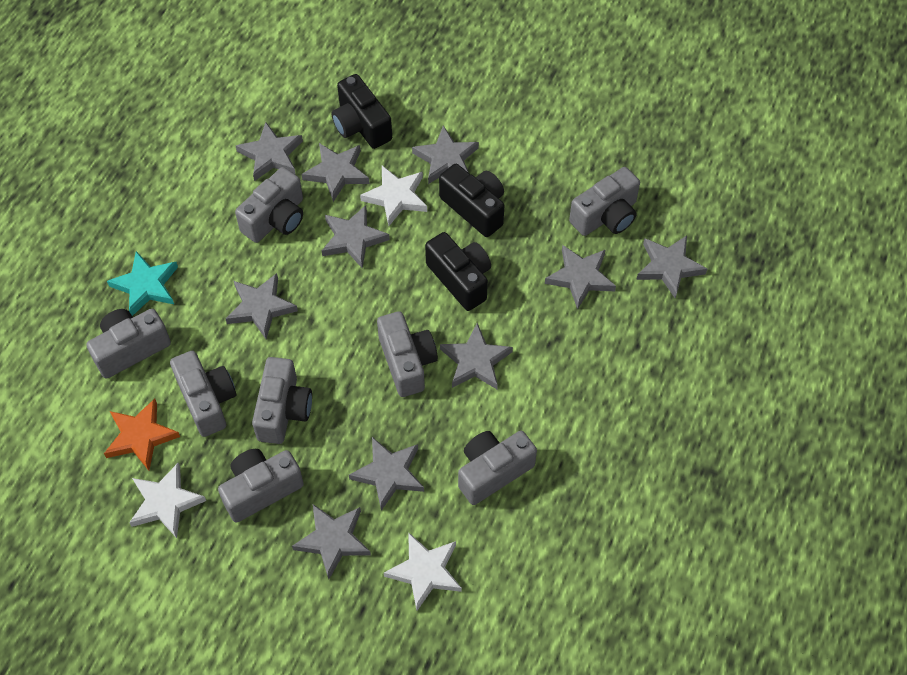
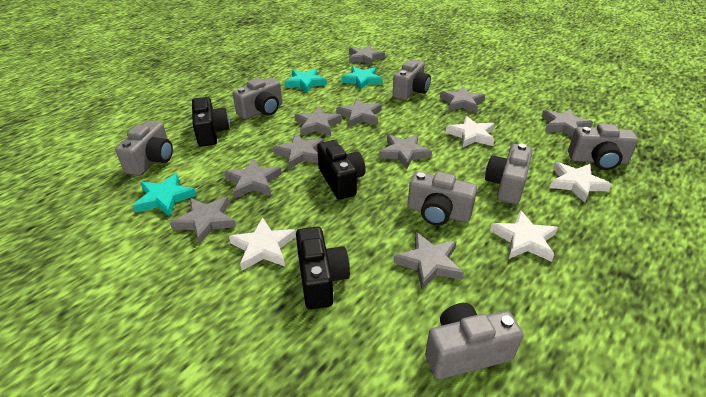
grey camera: 8 -> 7
orange star: 1 -> 0
turquoise star: 1 -> 3
white star: 3 -> 4

